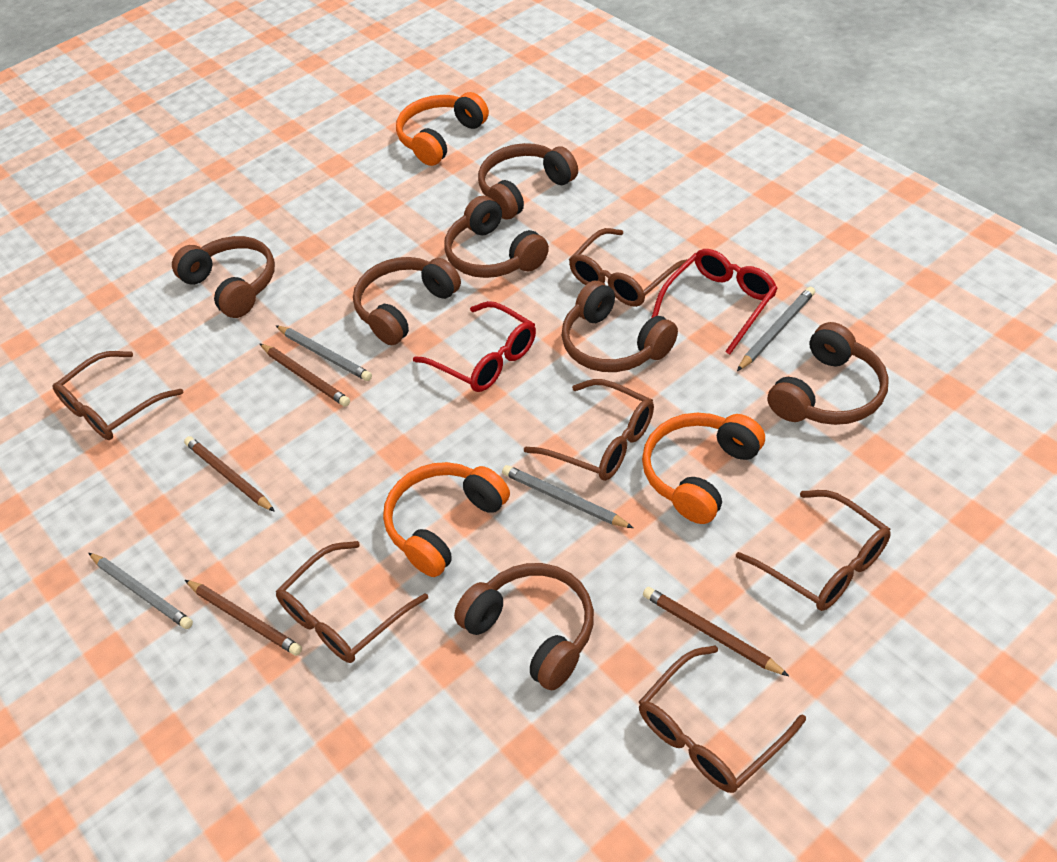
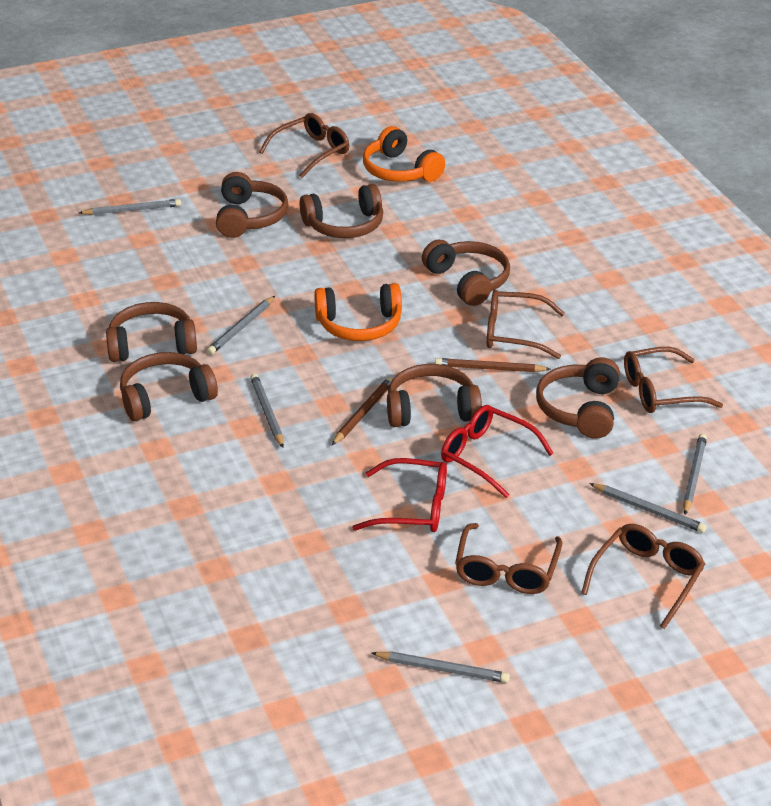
brown glasses: 6 -> 5
brown pencil: 4 -> 2
grey pencil: 4 -> 6
orange headphones: 3 -> 2

